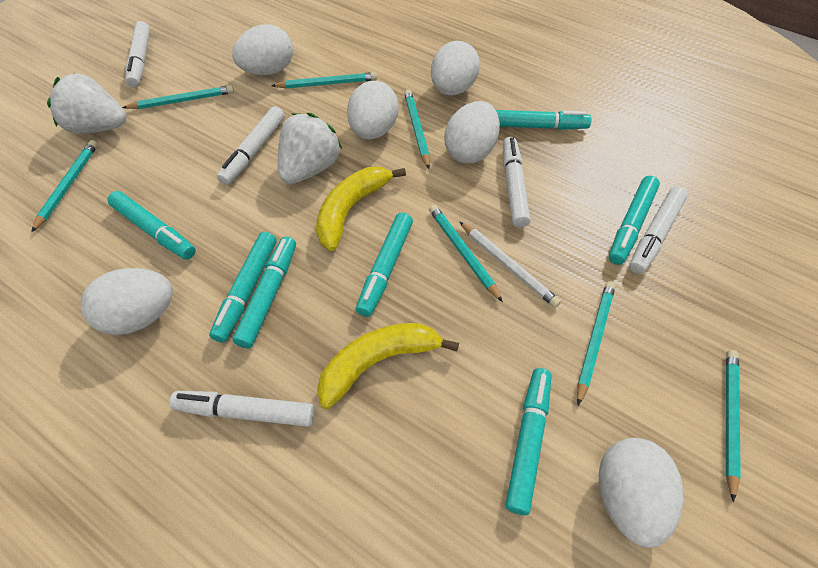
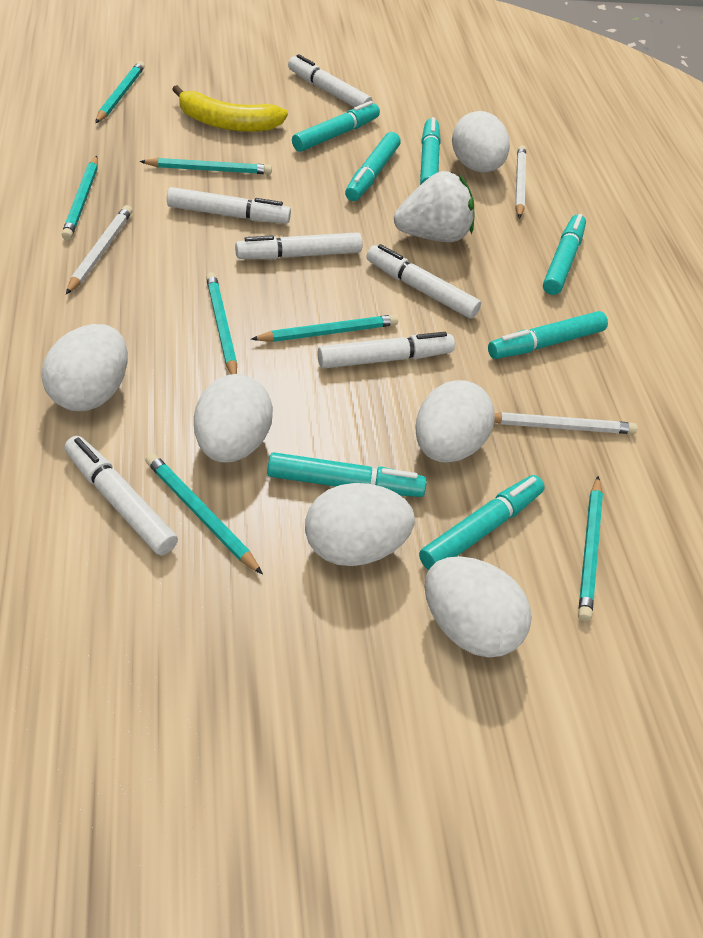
white marker: 5 -> 6
white pencil: 1 -> 3
white strawberry: 2 -> 1
yellow banana: 2 -> 1

